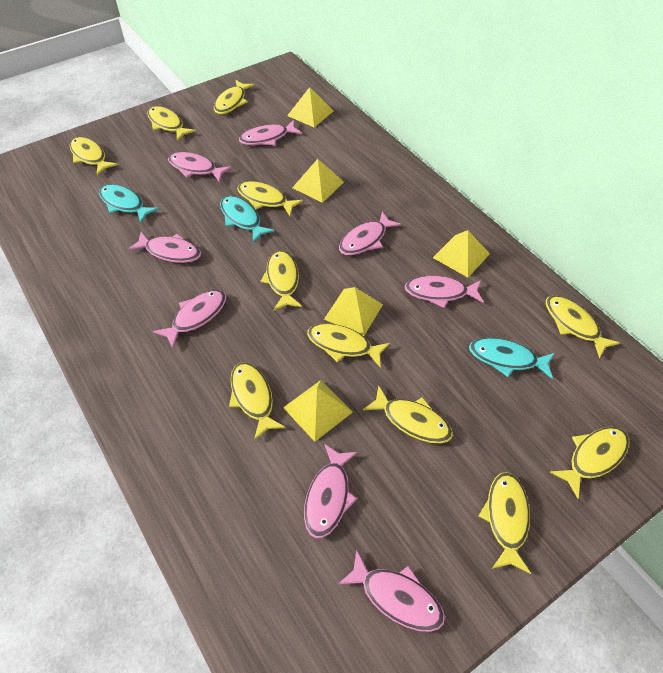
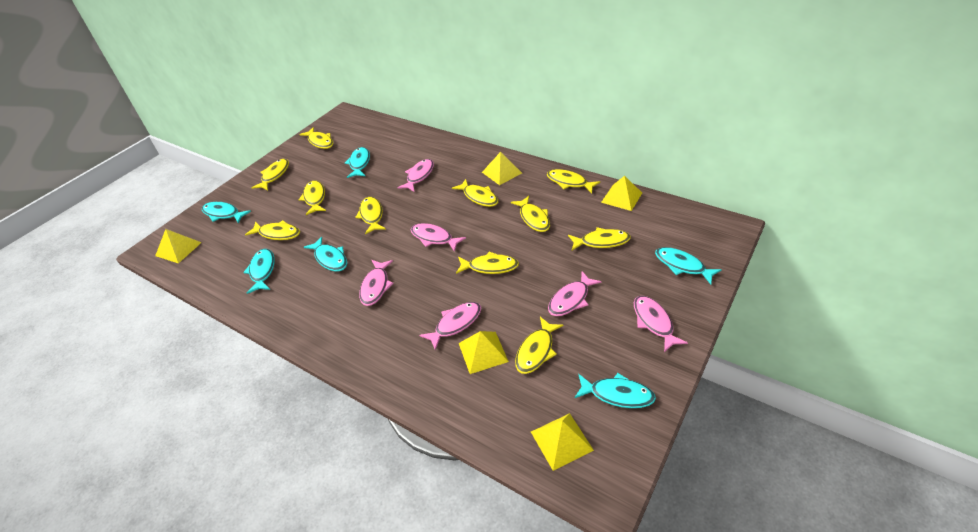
pink fish: 8 -> 6
turquoise fish: 3 -> 6

